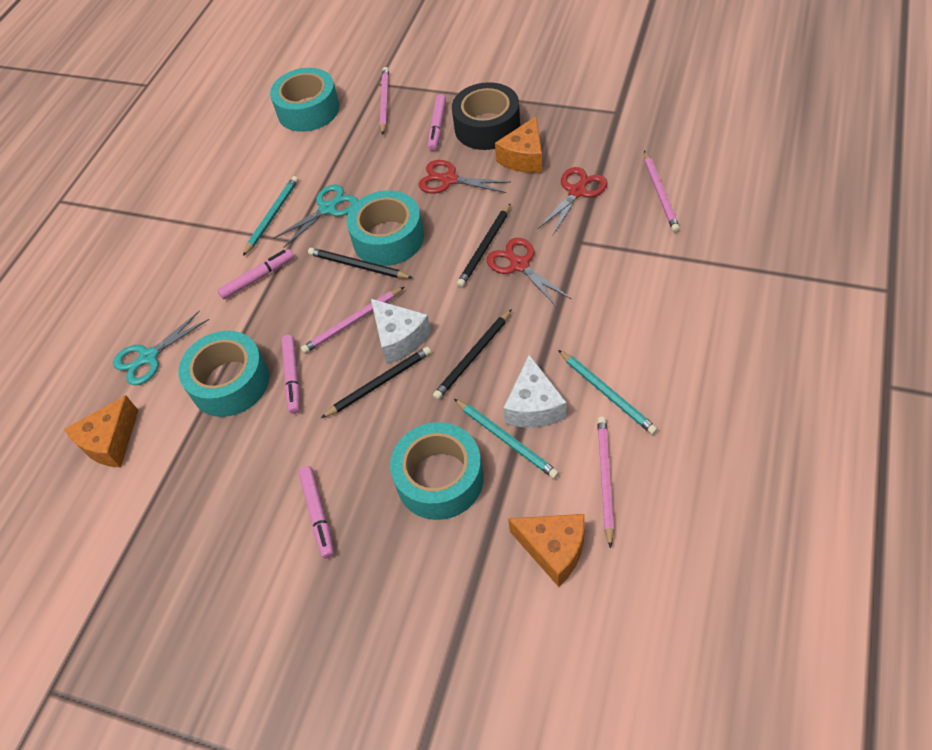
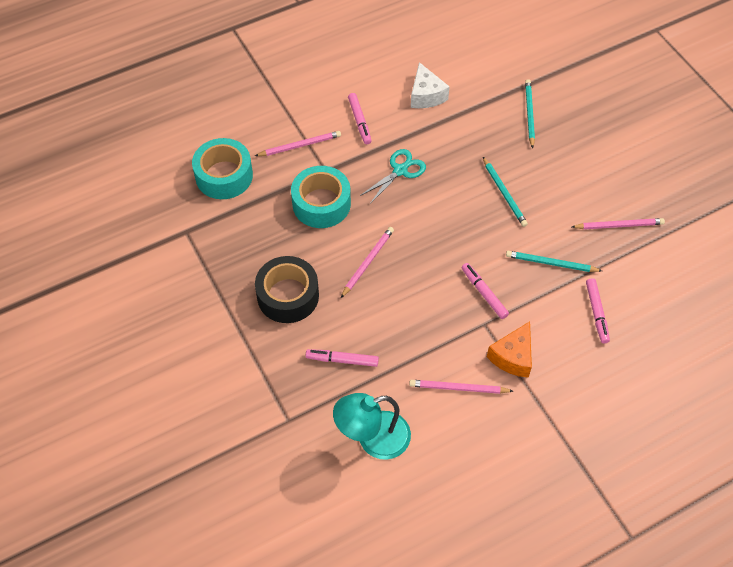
black pencil: 4 -> 0
orange cheese: 3 -> 1
red scissors: 3 -> 0
turquoise lamp: 0 -> 1
turquoise scissors: 2 -> 1
turquoise tape: 4 -> 2
white cheese: 2 -> 1

